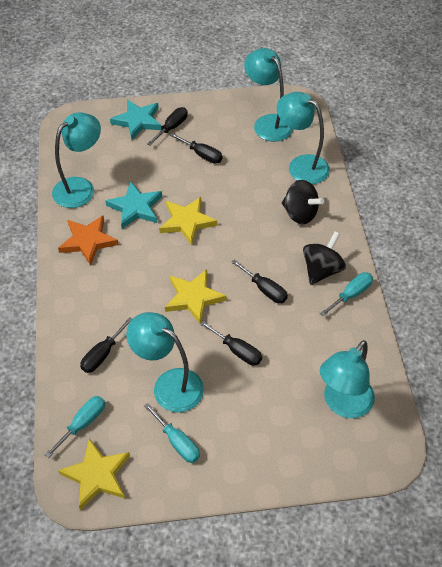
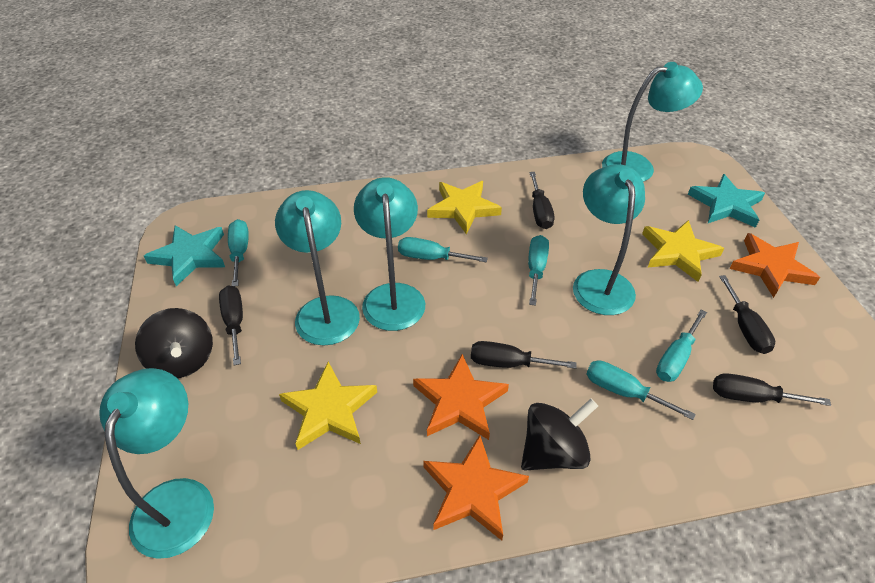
orange star: 1 -> 3
turquoise screwdriver: 3 -> 5

